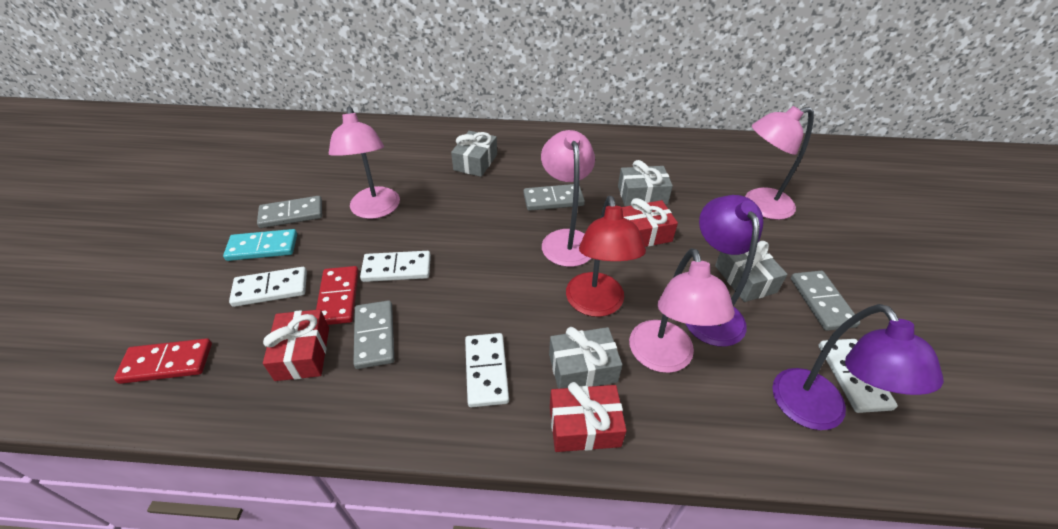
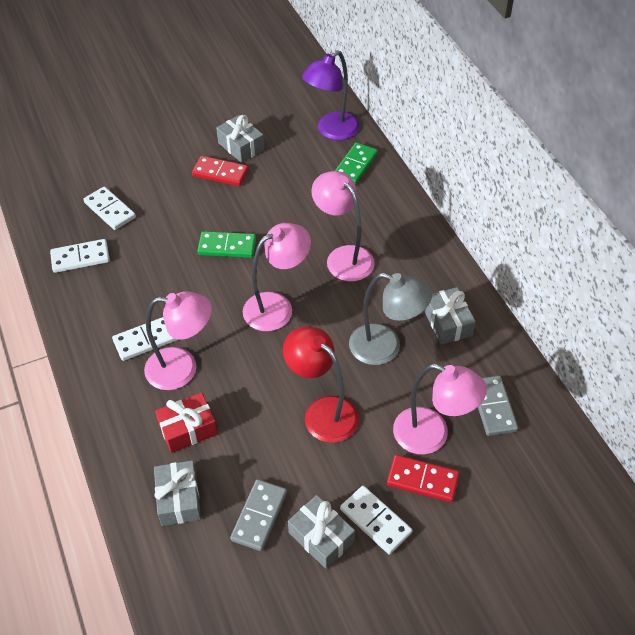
green domino: 0 -> 2
grey domino: 4 -> 2
grey lamp: 0 -> 1
purple lamp: 2 -> 1
red gift: 3 -> 1
turquoise domino: 1 -> 0

